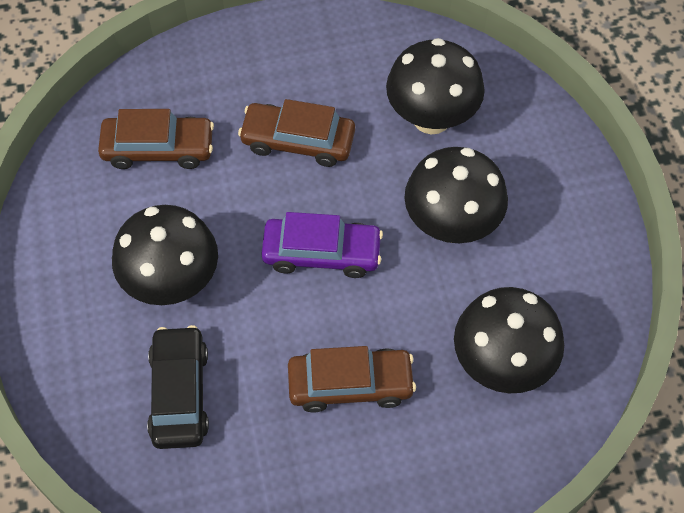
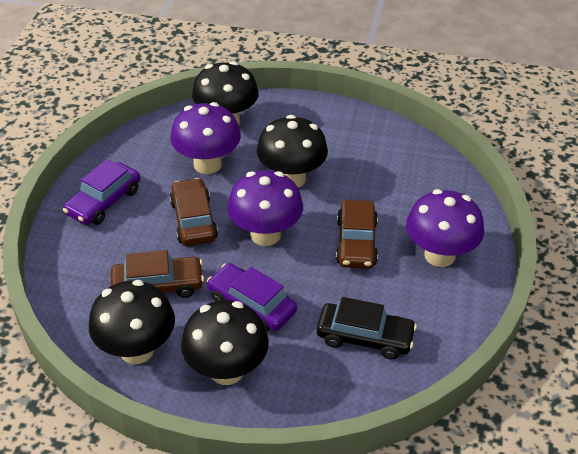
purple car: 1 -> 2
purple mushroom: 0 -> 3

